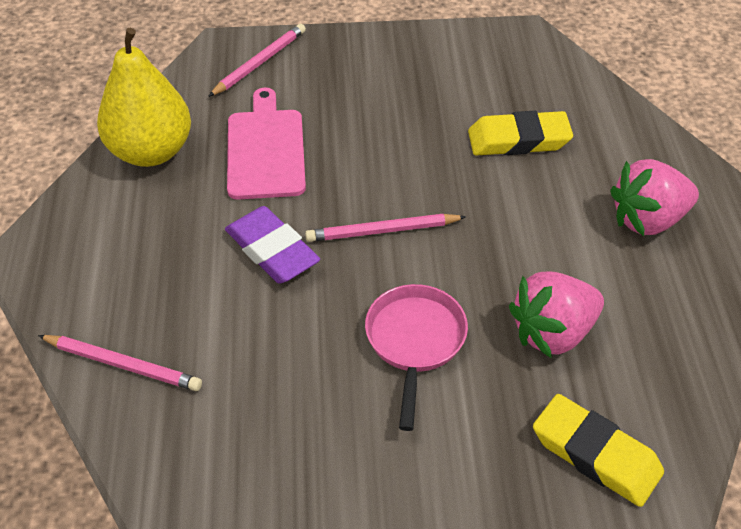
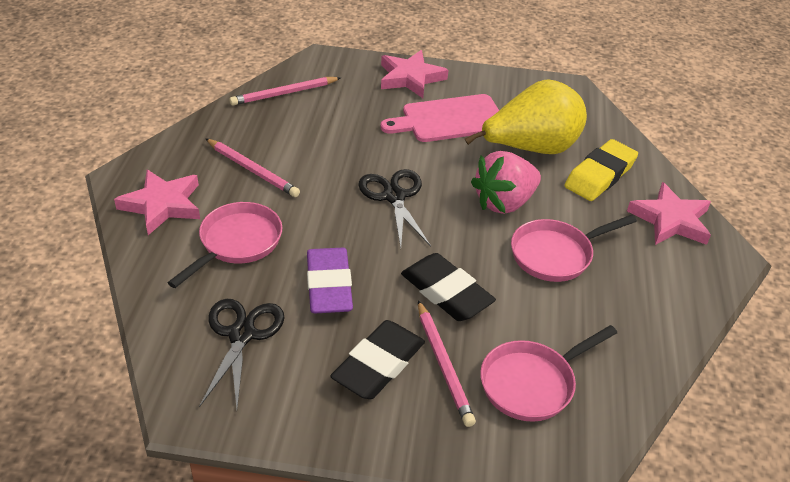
black eraser: 0 -> 2
black scissors: 0 -> 2
pink pan: 1 -> 3
pink star: 0 -> 3
pink strawberry: 2 -> 1
yellow eraser: 2 -> 1

